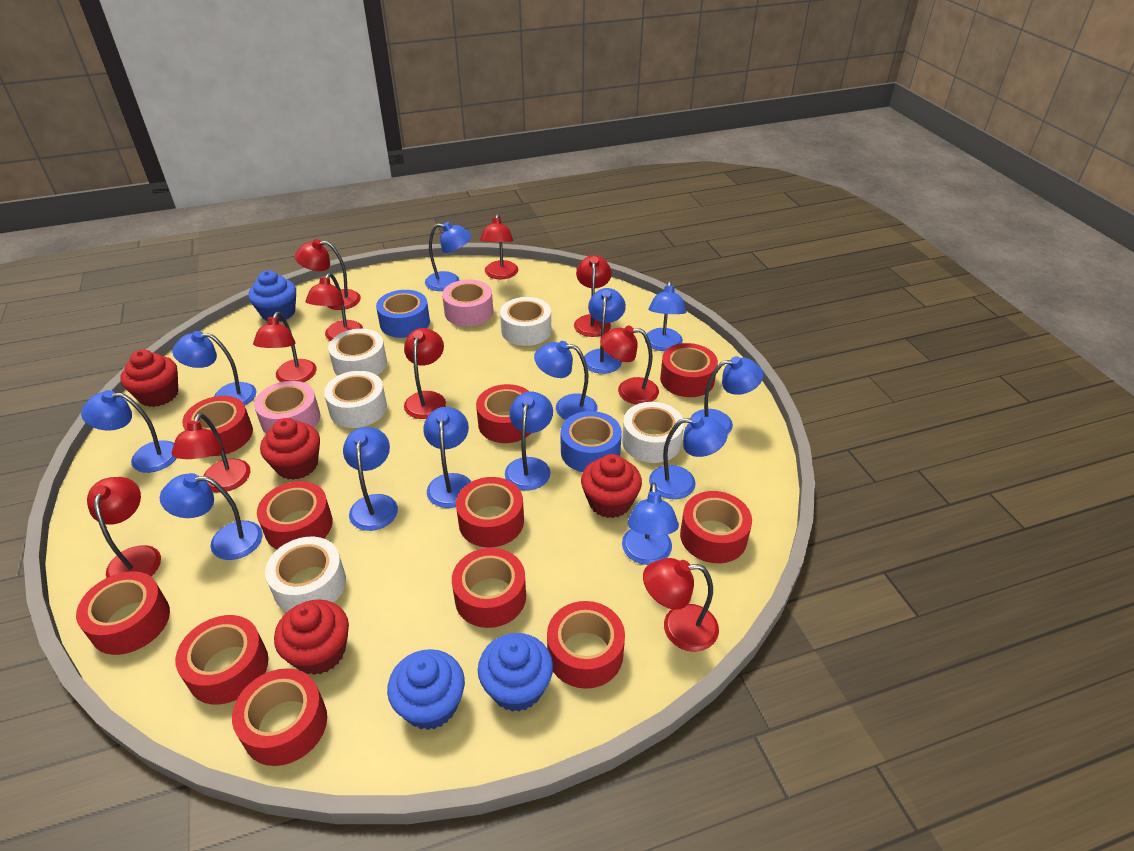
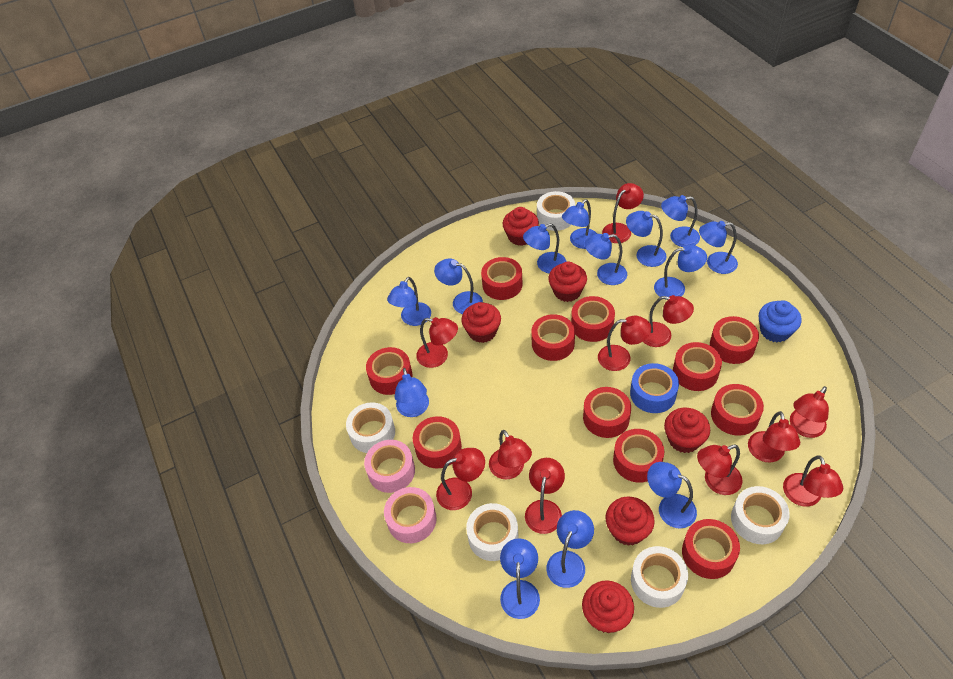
blue cupcake: 3 -> 1
blue tape: 2 -> 1
red cupcake: 4 -> 6
red lamp: 10 -> 11

